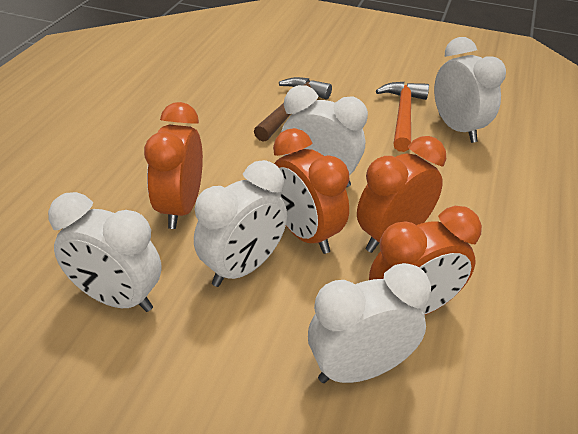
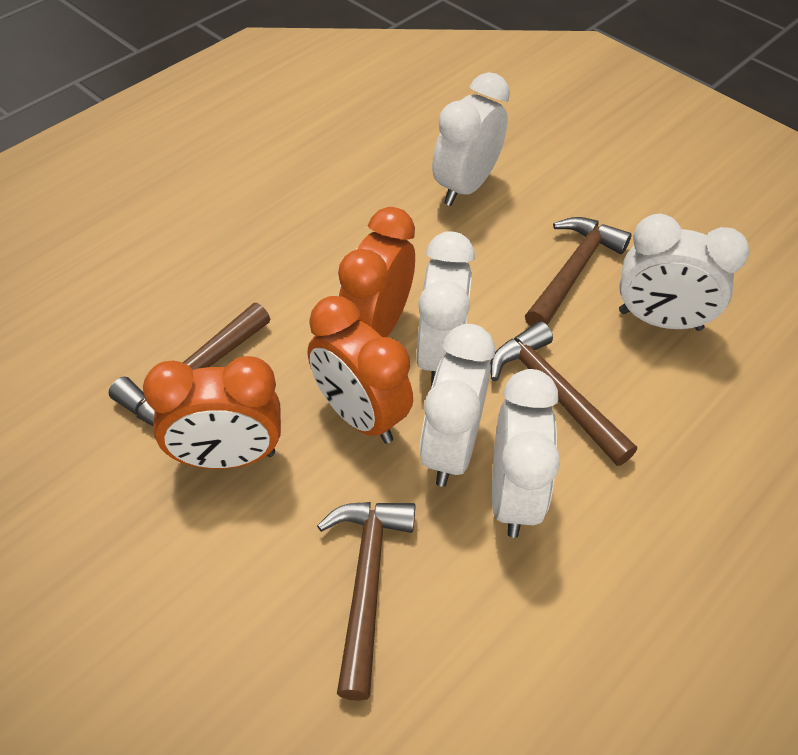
brown hammer: 1 -> 4
orange clock: 4 -> 3
orange hammer: 1 -> 0

